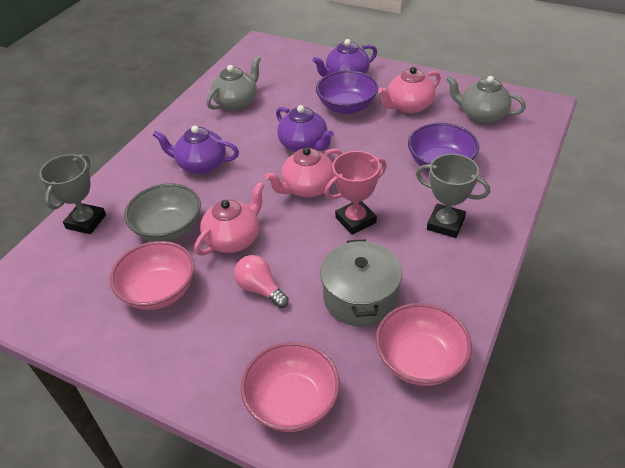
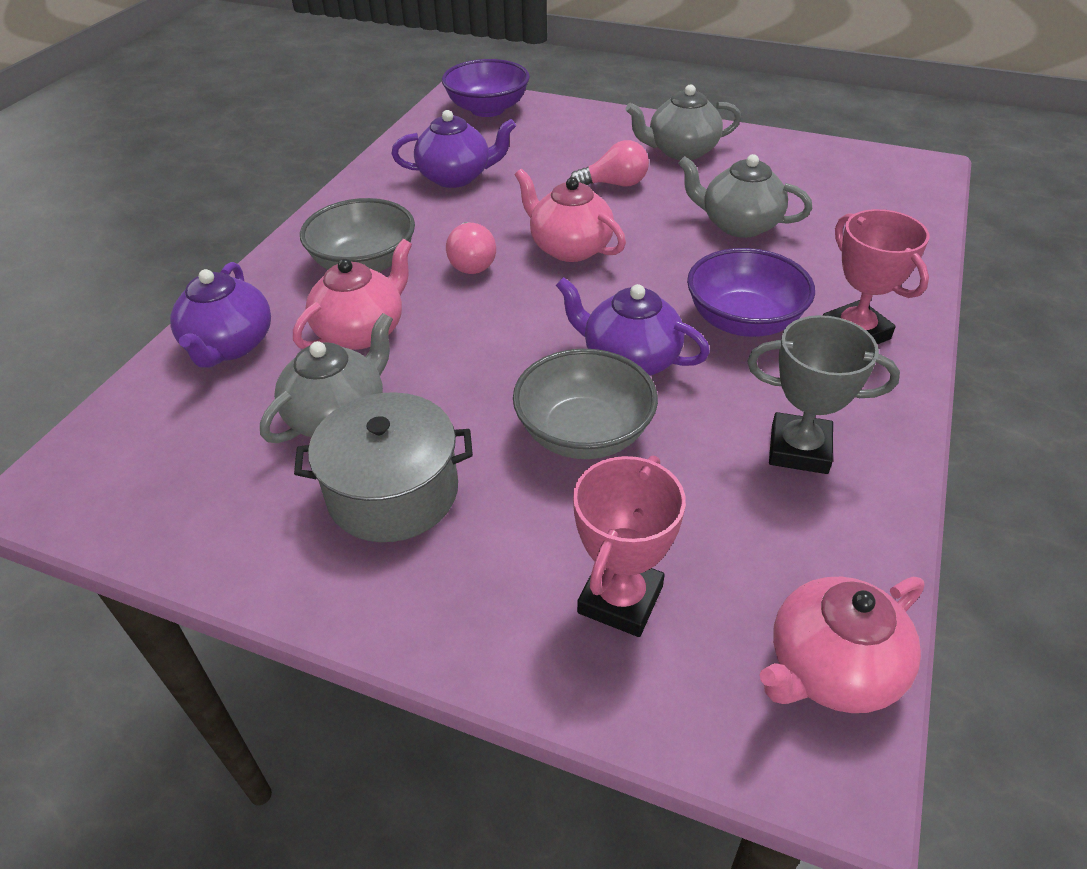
grey bowl: 1 -> 2
grey teapot: 2 -> 3
grey trophy: 2 -> 1
pink bowl: 3 -> 0
pink light bulb: 1 -> 2
pink trophy: 1 -> 2

